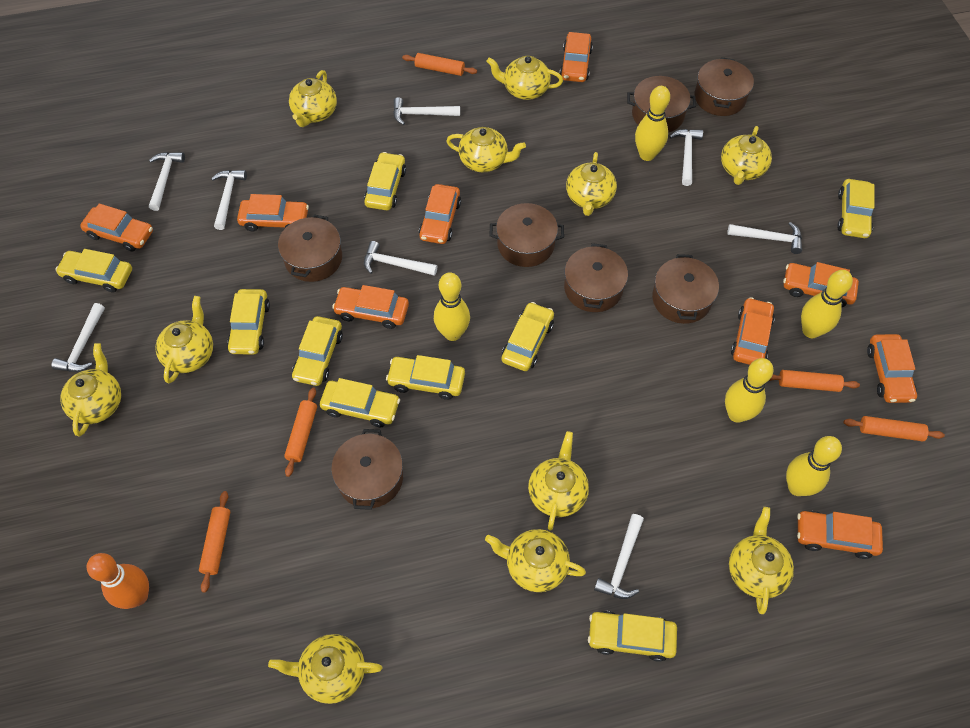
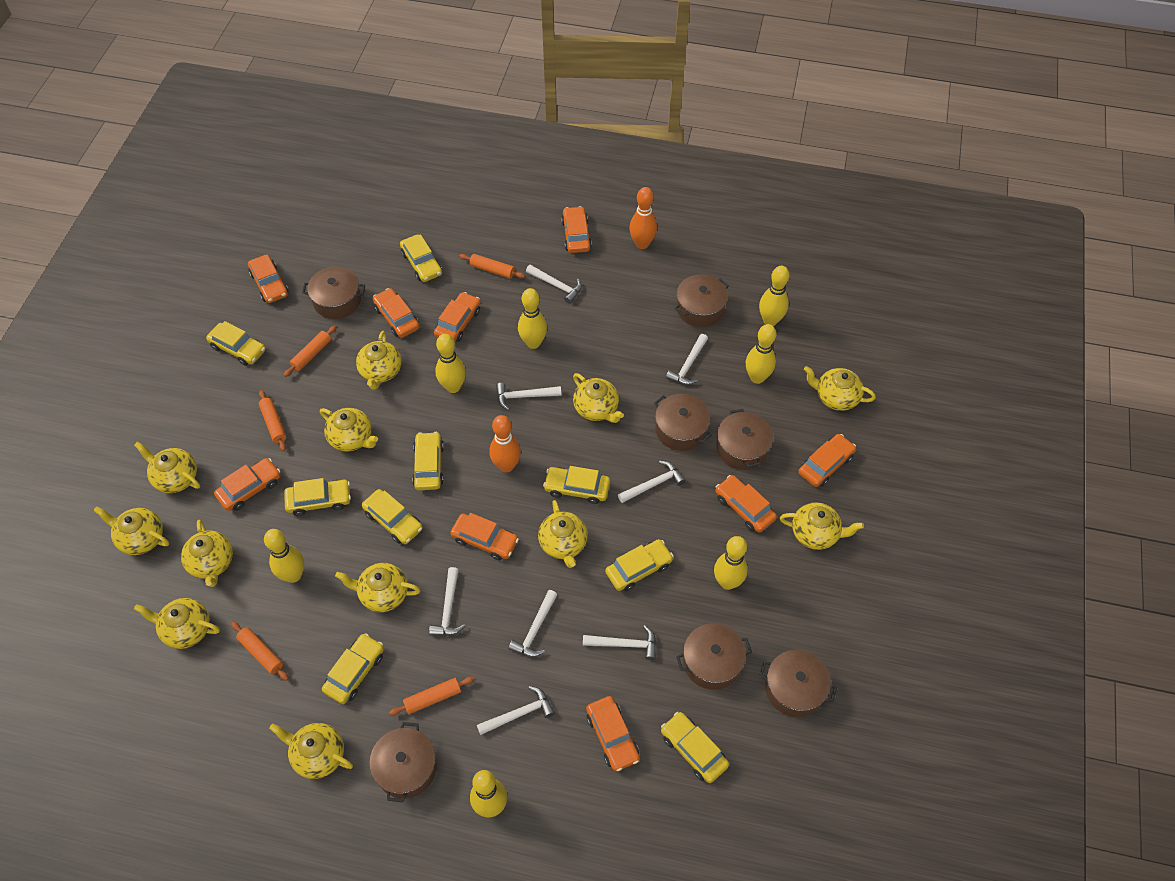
orange bowling pin: 1 -> 2
yellow bowling pin: 5 -> 7
yellow teapot: 11 -> 12

